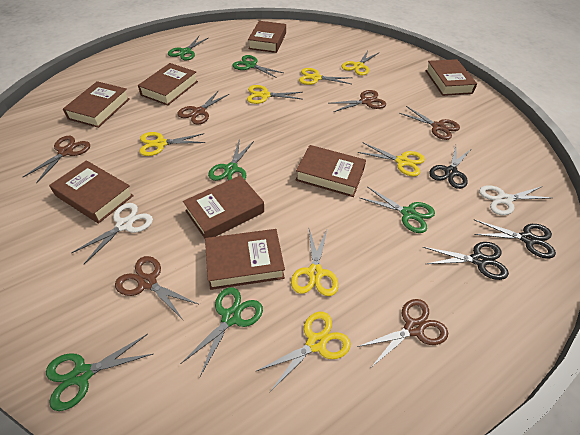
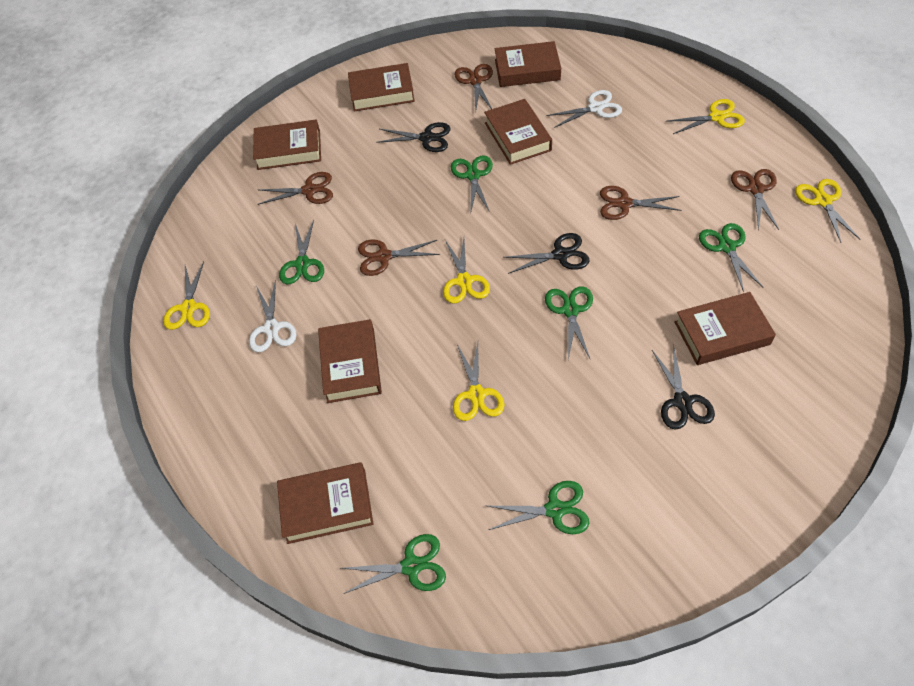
brown book: 8 -> 7
brown scissors: 6 -> 5
yellow scissors: 7 -> 5

